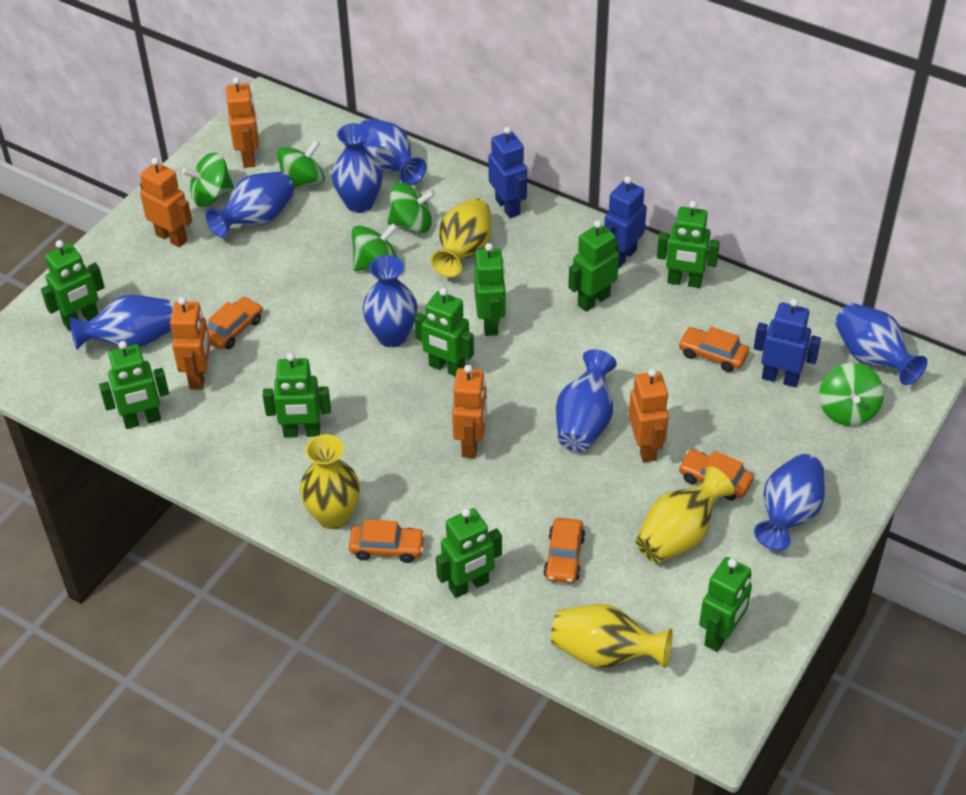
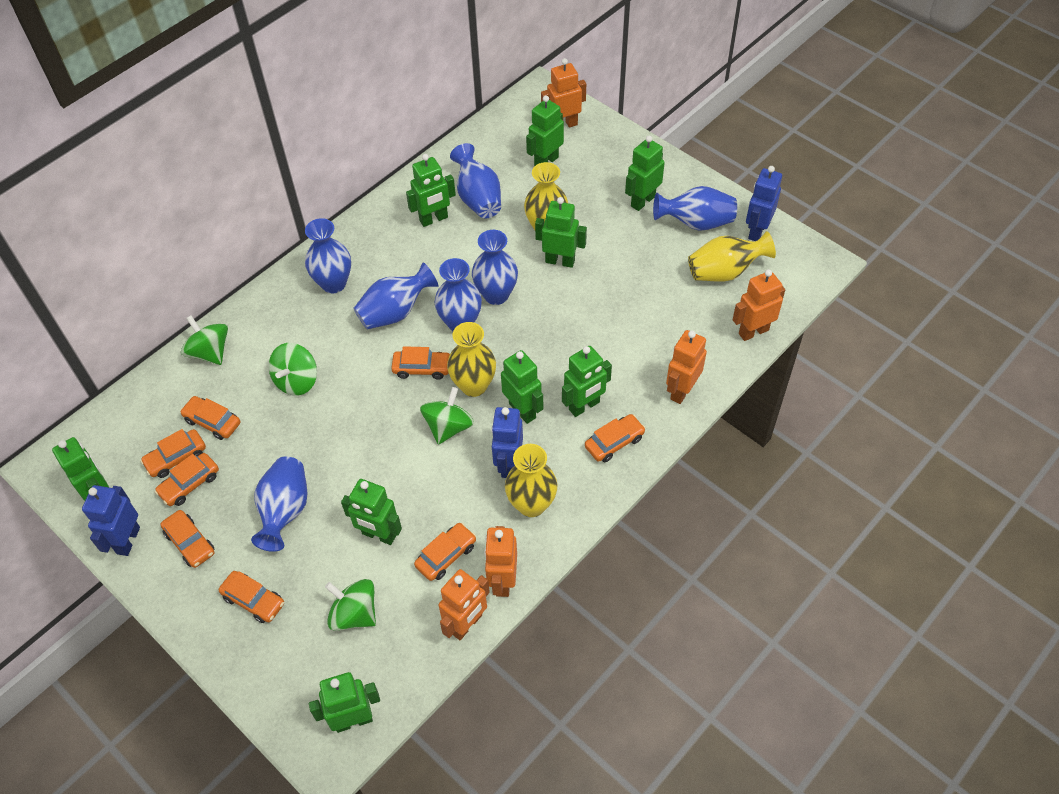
blue vase: 8 -> 7
green spinning top: 5 -> 4
orange car: 5 -> 8

